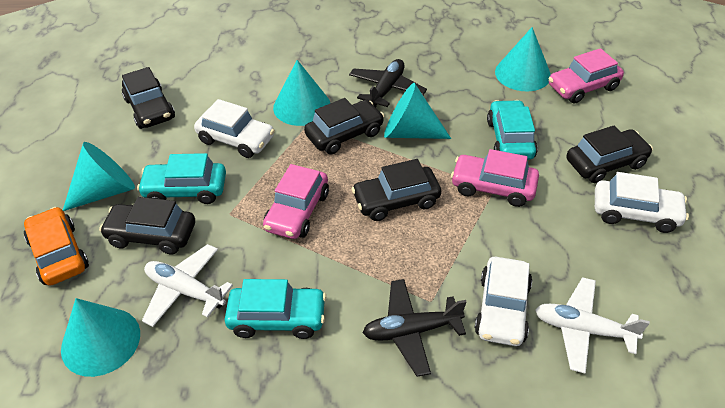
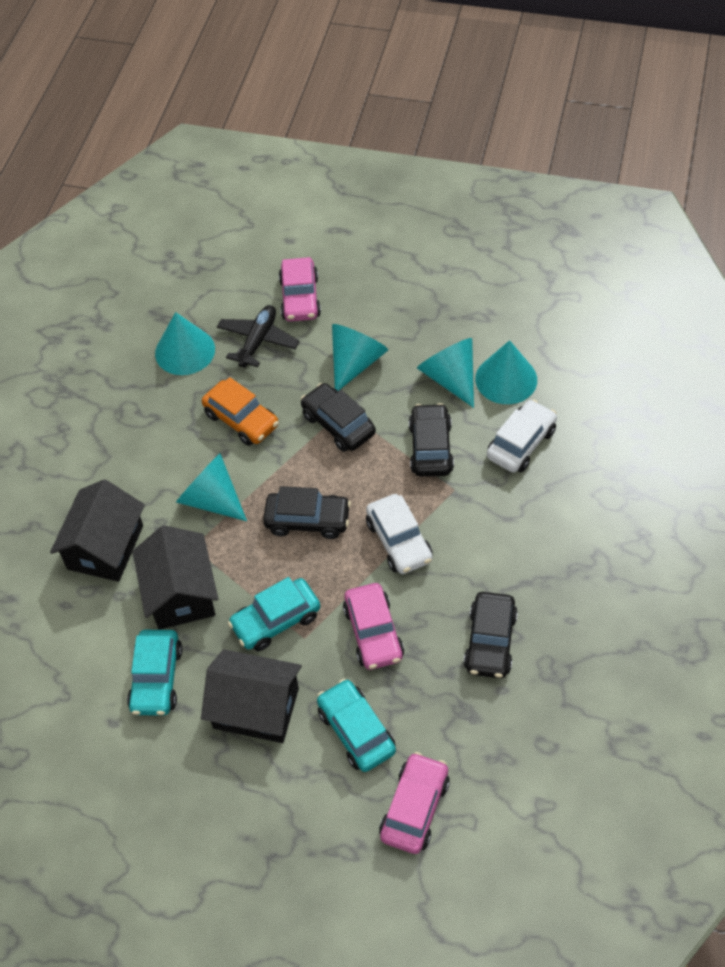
black car: 5 -> 4
black house: 0 -> 3
black plane: 2 -> 1
white car: 3 -> 2
white plane: 2 -> 0

